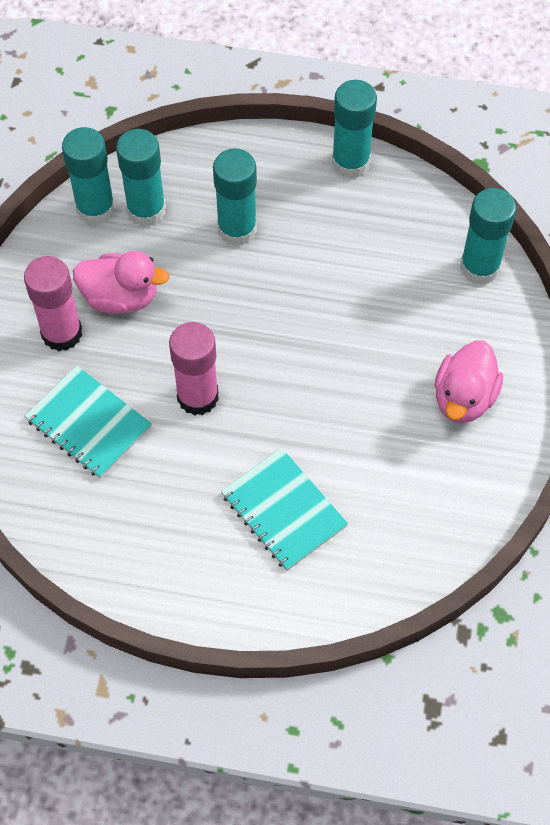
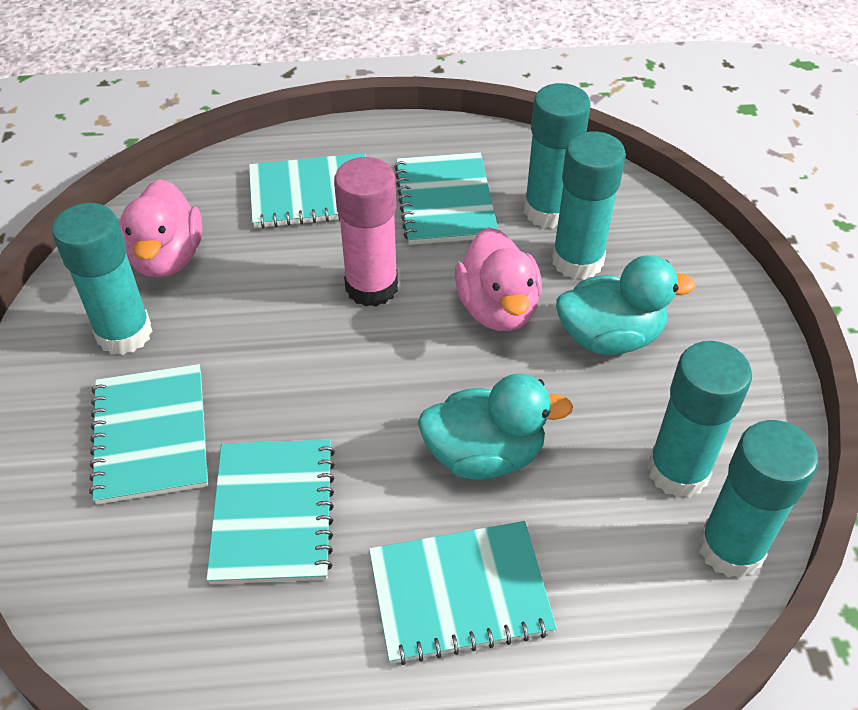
pink glue stick: 2 -> 1
turquoise duck: 0 -> 2
turquoise notebook: 2 -> 5

